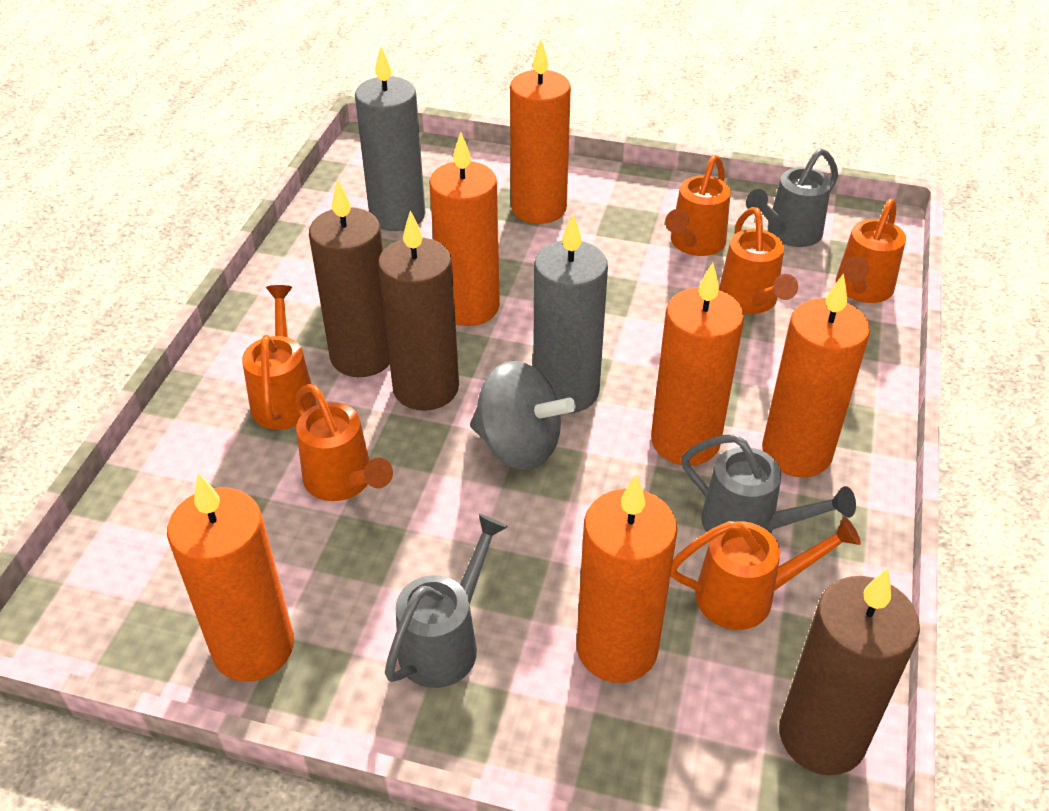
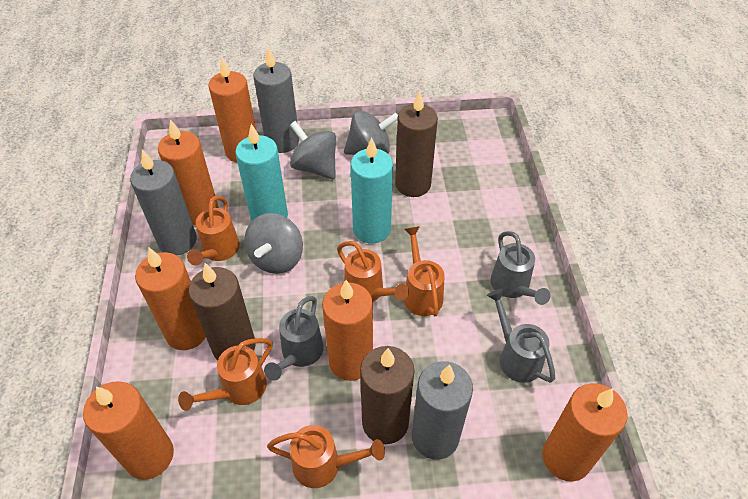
grey candle: 2 -> 3
grey spinning top: 1 -> 3
orange watering can: 6 -> 5
turquoise candle: 0 -> 2

